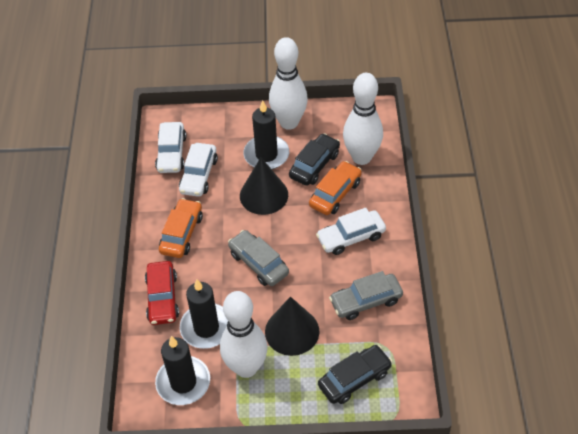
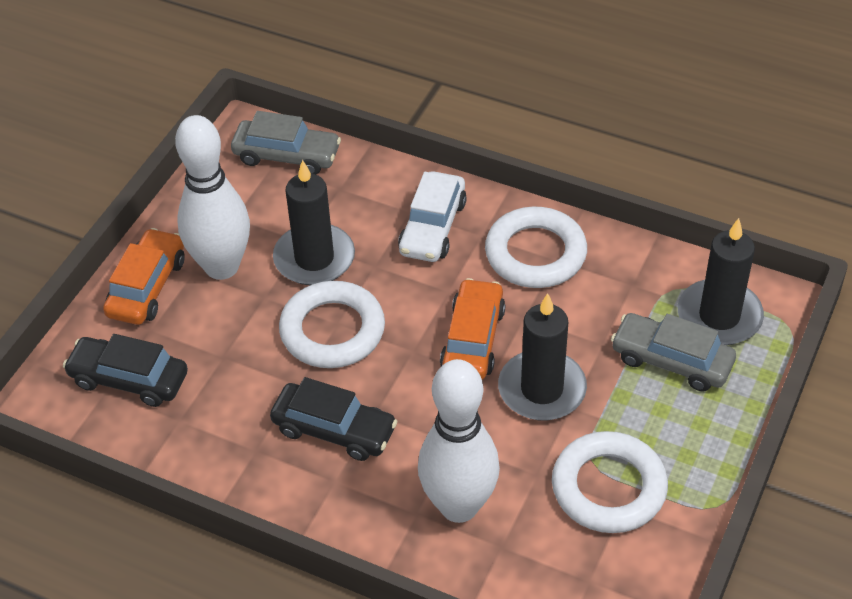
black cone: 2 -> 0
red car: 1 -> 0
white bowling pin: 3 -> 2
white car: 3 -> 1
white ring: 0 -> 3

